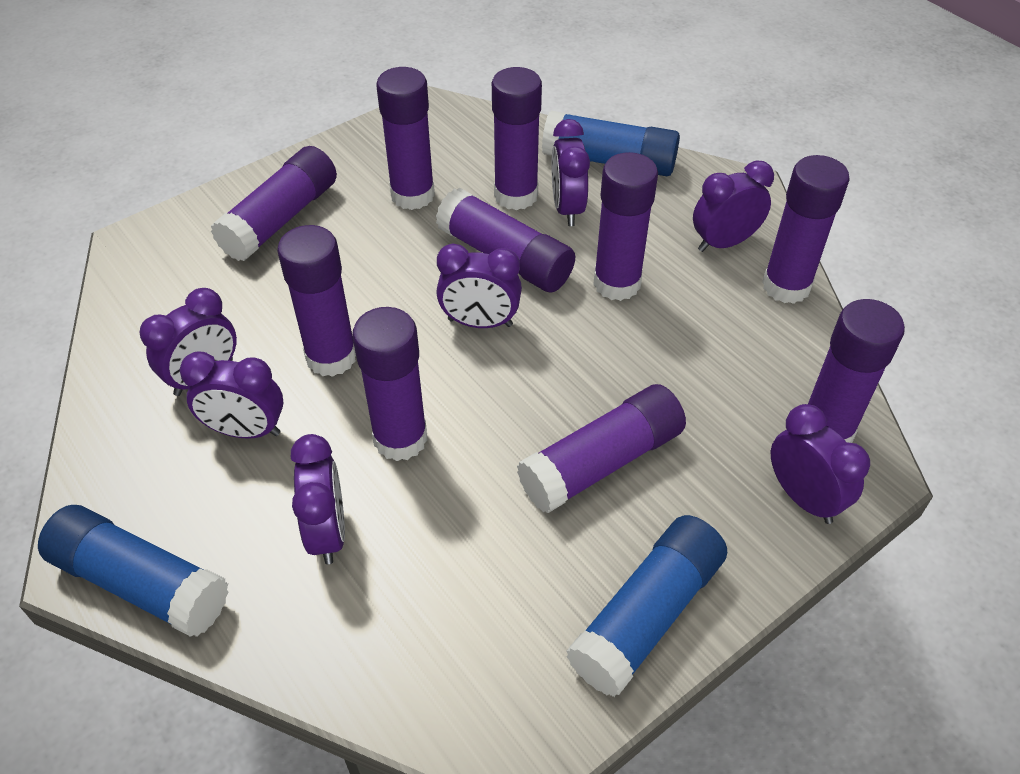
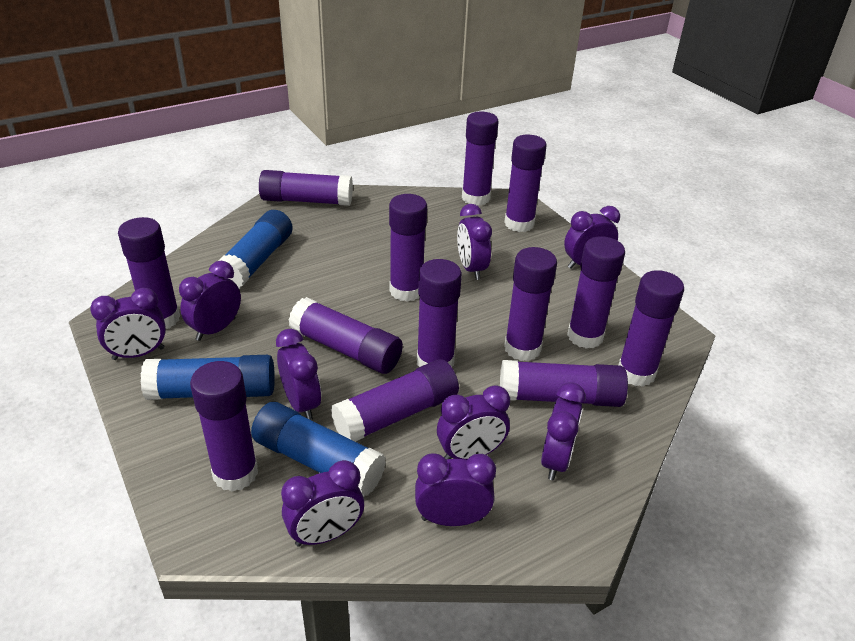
purple clock: 7 -> 9
purple glue stick: 10 -> 13

